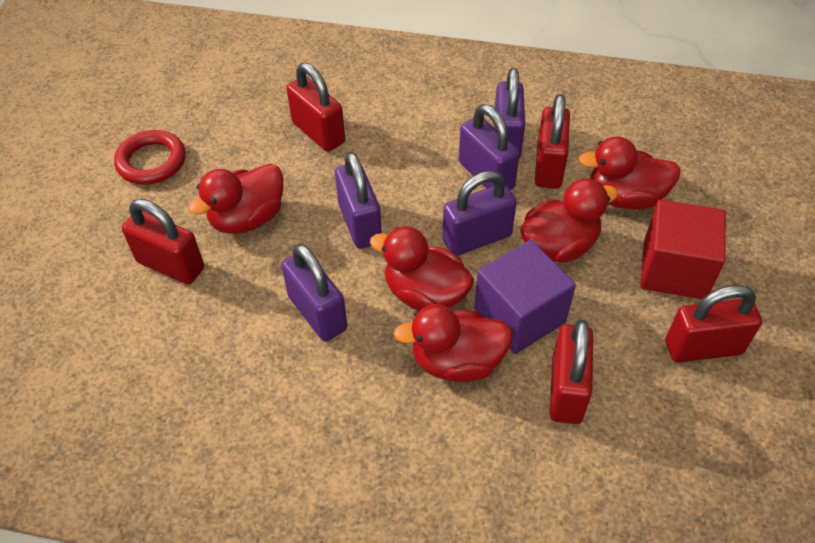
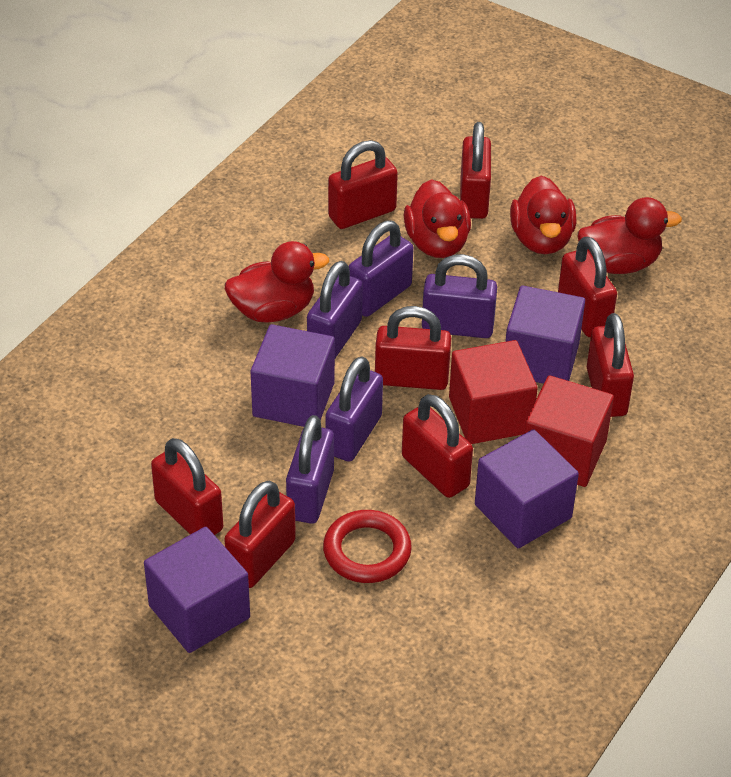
purple cube: 1 -> 4
red cube: 1 -> 2
red duck: 5 -> 4
red padlock: 5 -> 8

